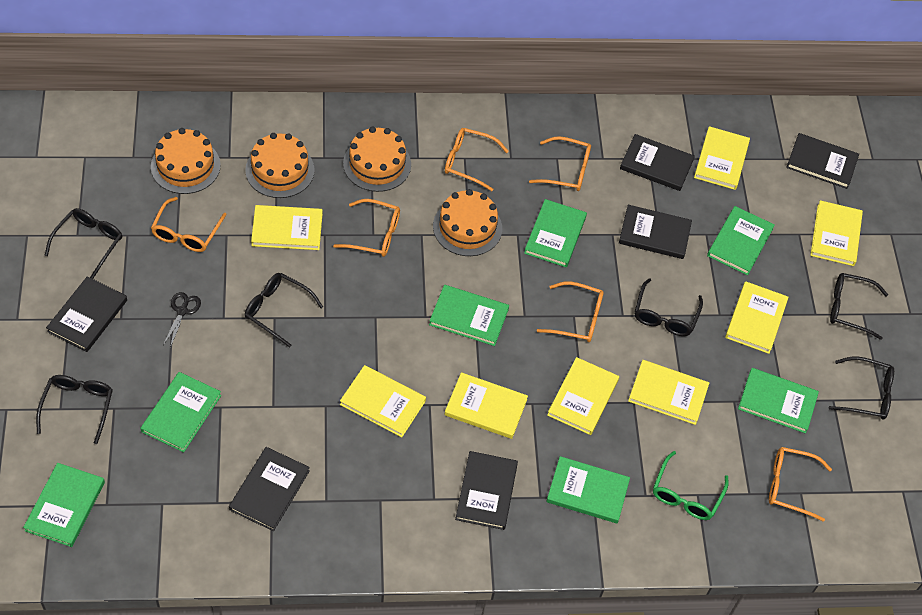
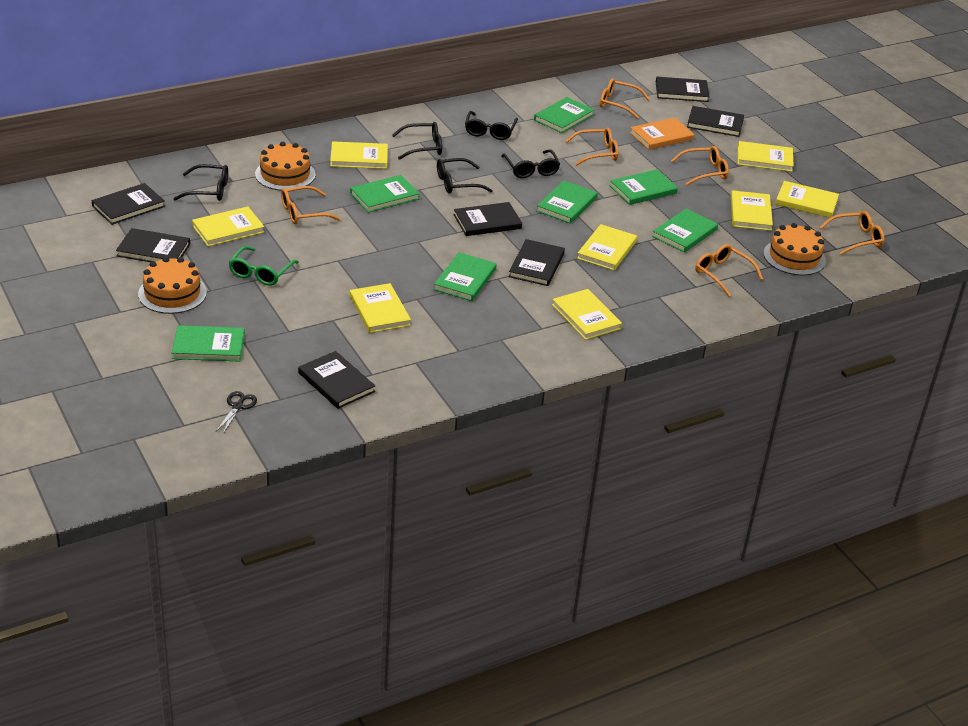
black book: 6 -> 7
black glasses: 6 -> 5
orange book: 0 -> 1
orange cake: 4 -> 3

